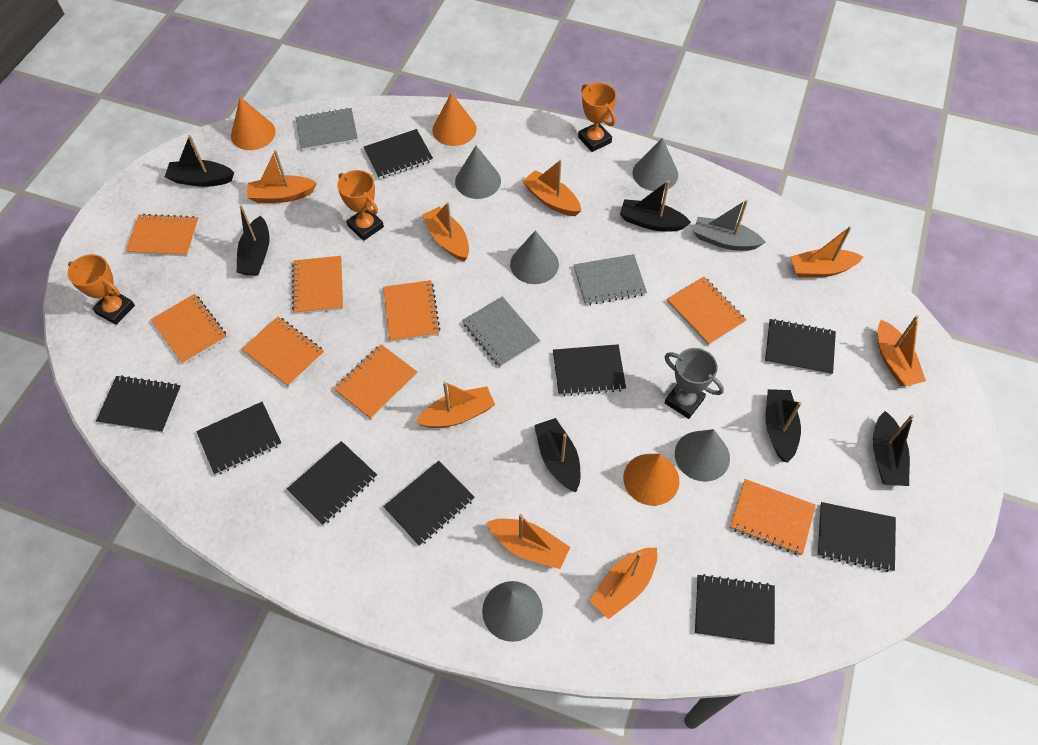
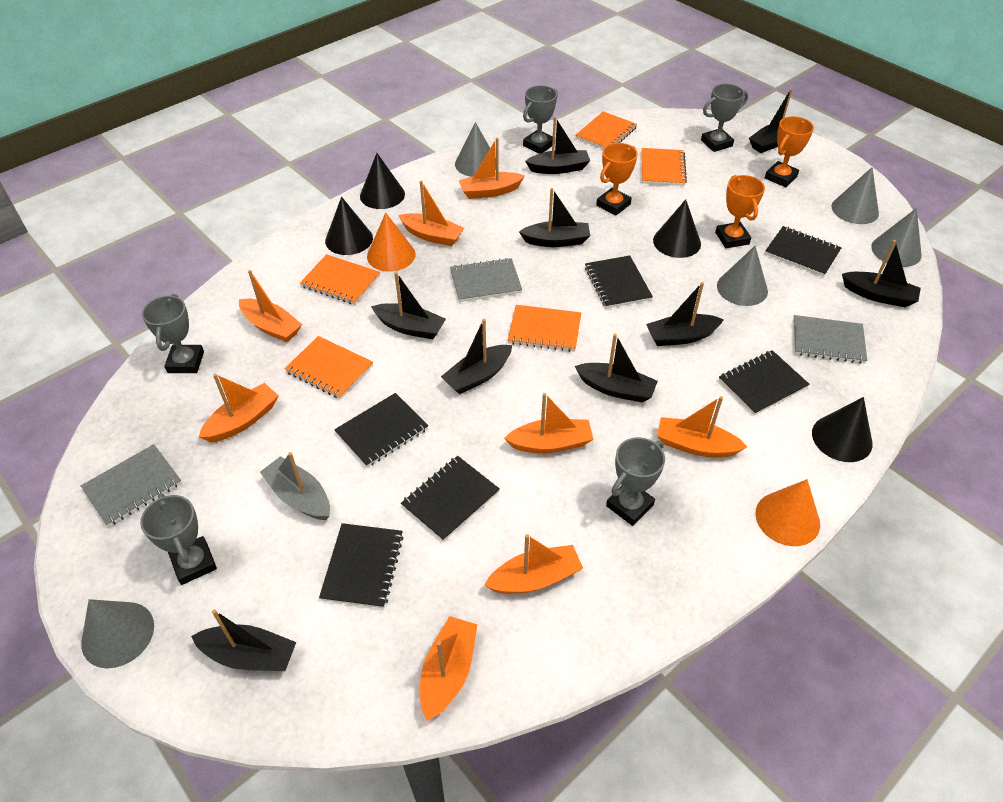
black boat: 6 -> 9
black cone: 0 -> 4
black notebook: 9 -> 6
grey trophy: 1 -> 5
orange cone: 3 -> 2
orange notebook: 8 -> 5

